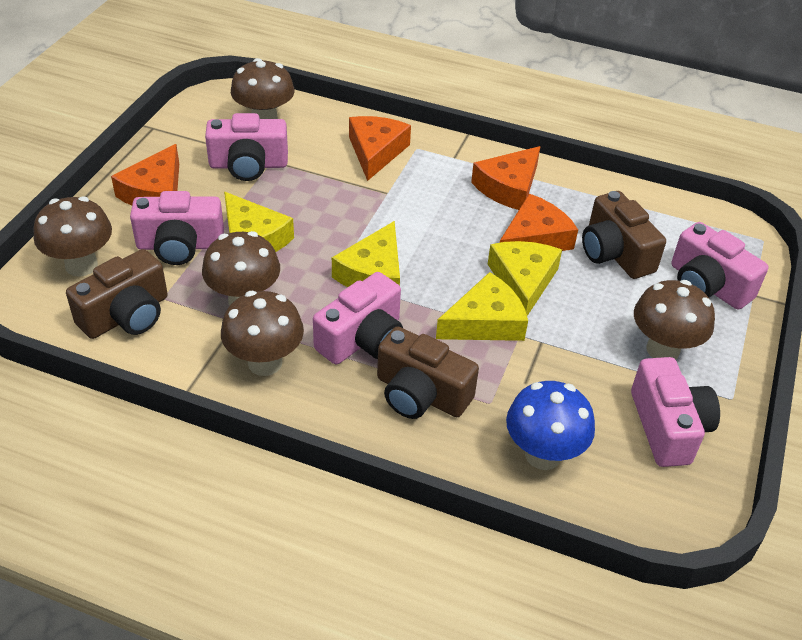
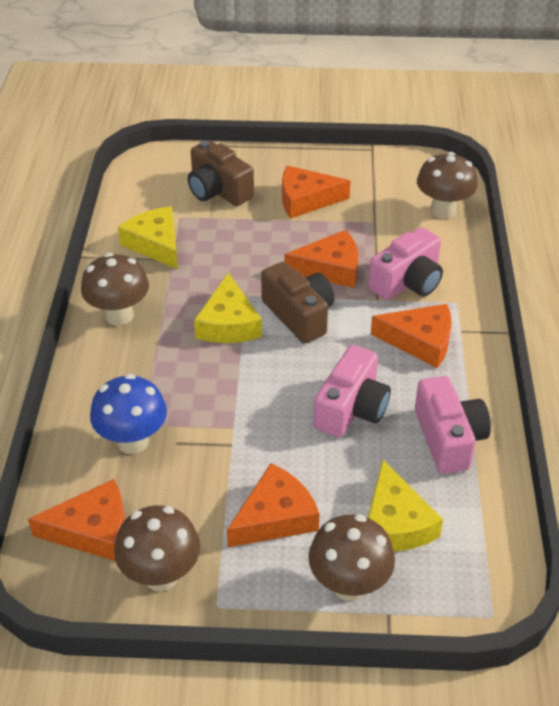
brown camera: 3 -> 2
brown mushroom: 5 -> 4
orange cheese: 4 -> 5
pink camera: 5 -> 3
yellow cheese: 4 -> 3

